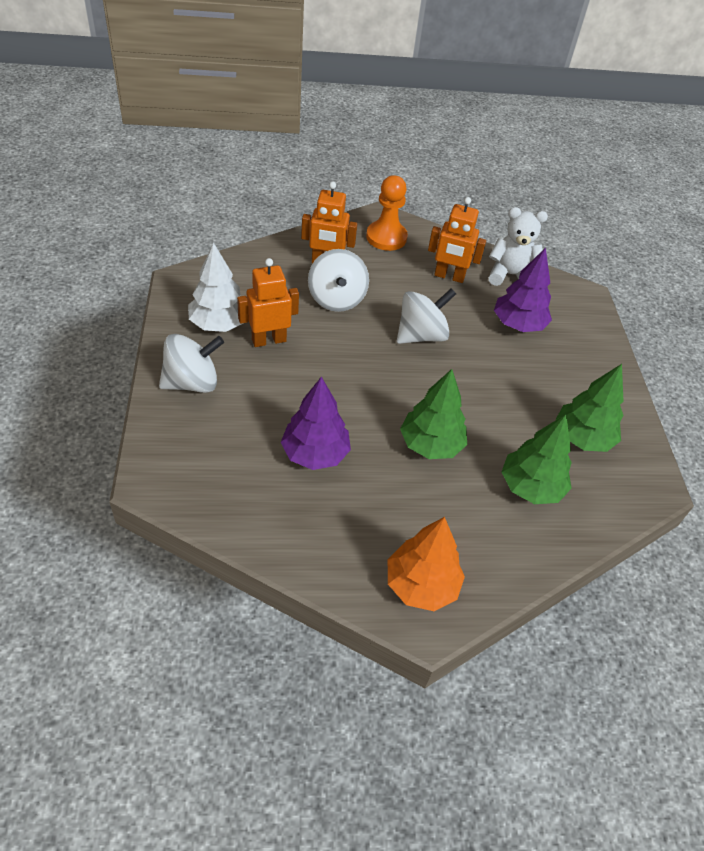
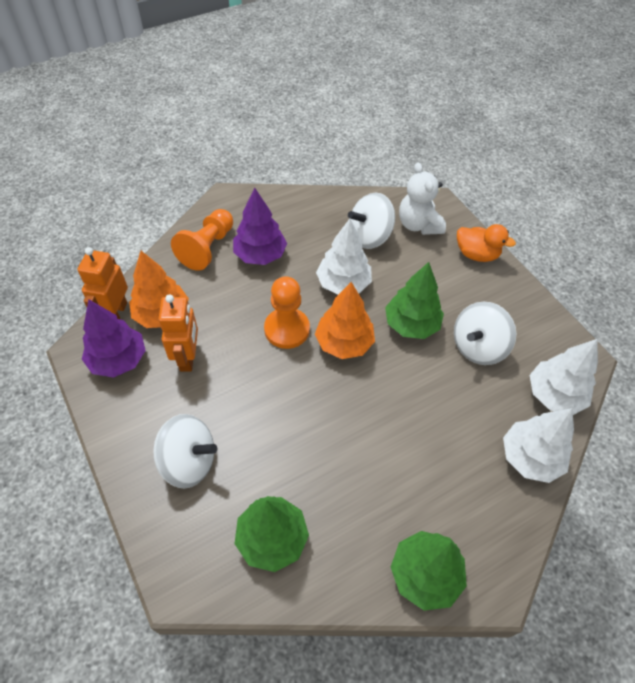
orange duck: 0 -> 1
orange pawn: 1 -> 2
orange robot: 3 -> 2
orange tree: 1 -> 2
white tree: 1 -> 3

